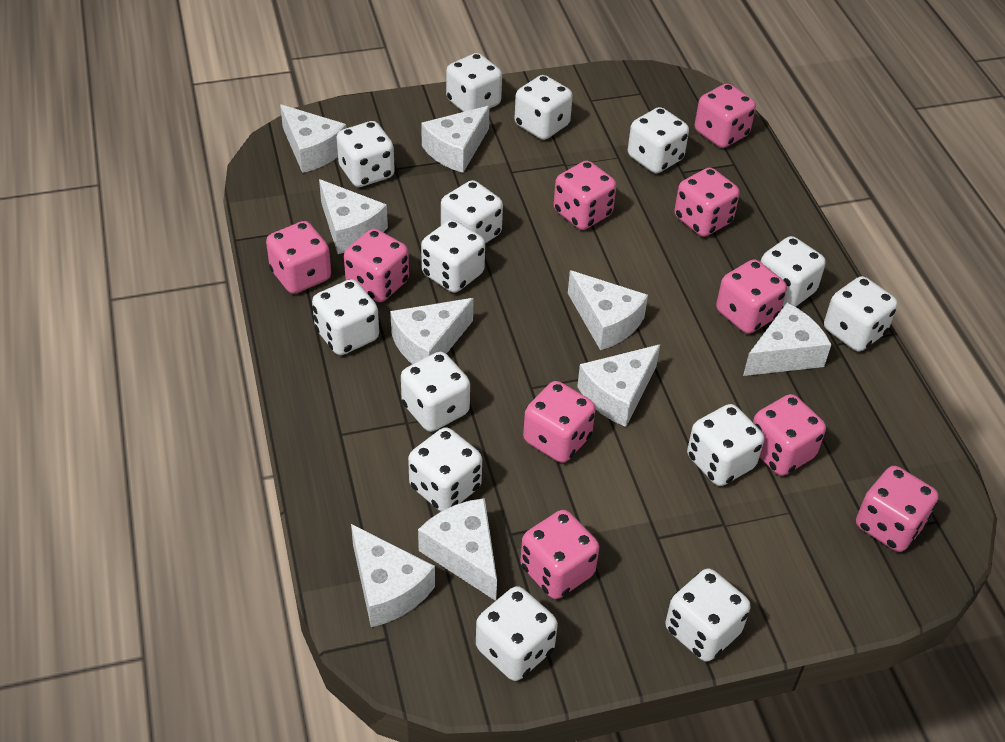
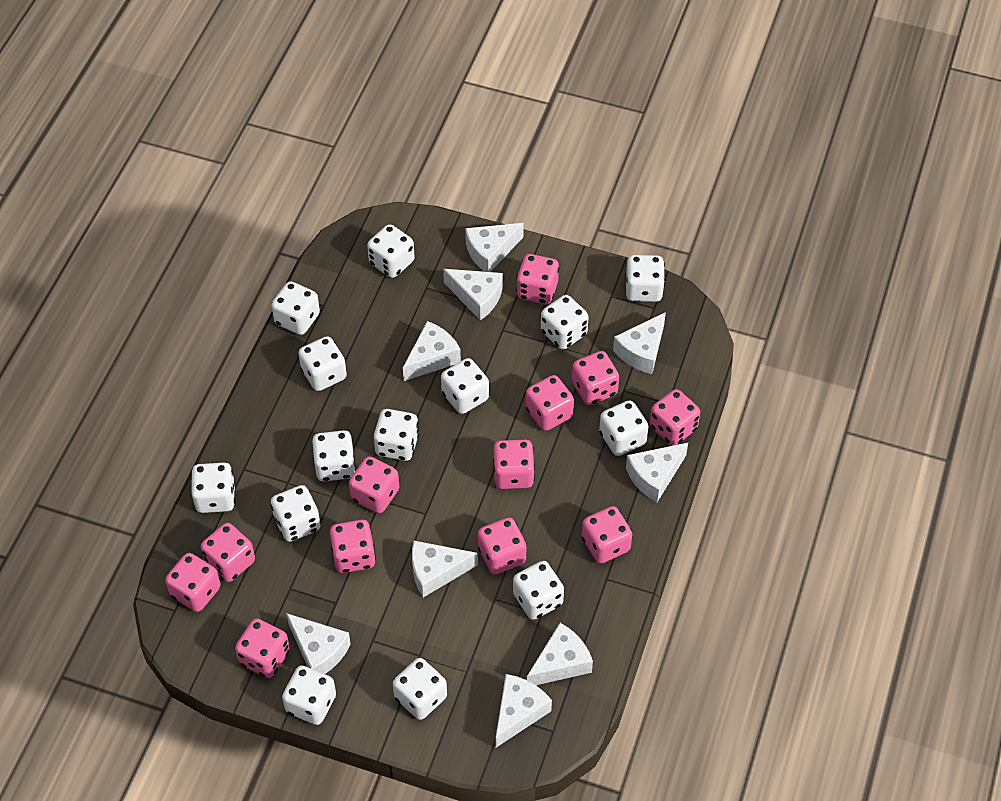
pink dice: 10 -> 12

